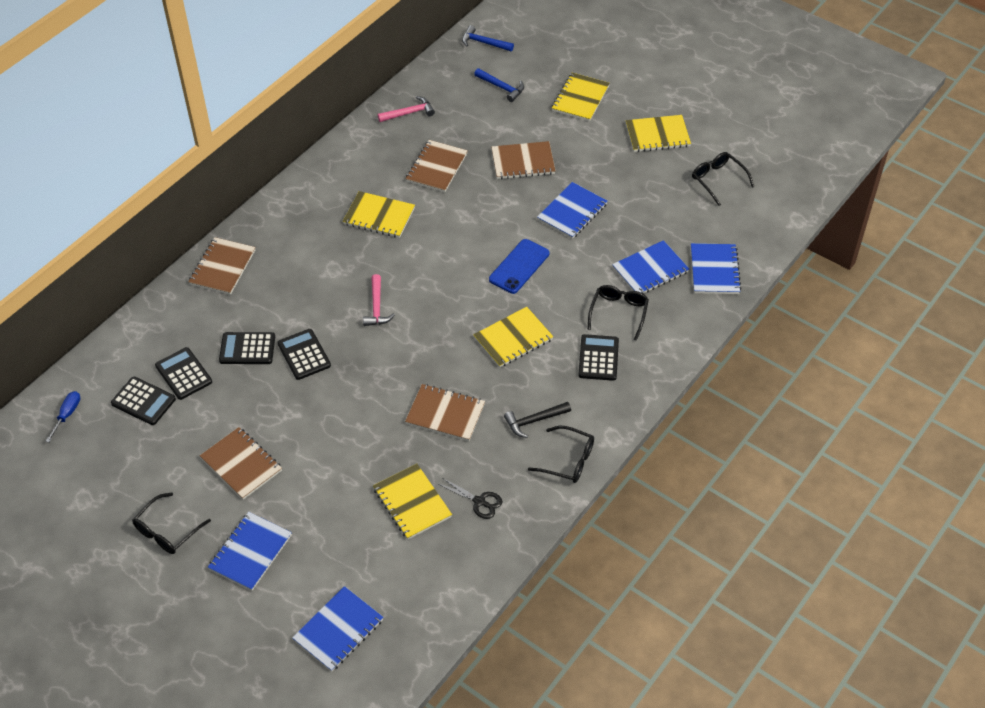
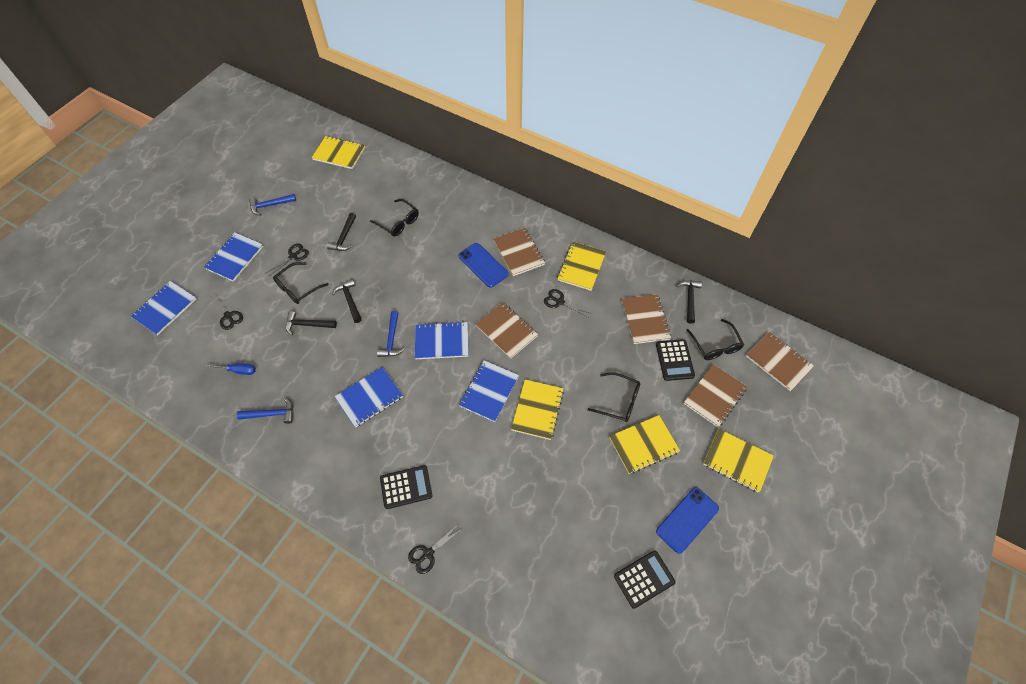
black calculator: 5 -> 3
black hammer: 1 -> 4
black scissors: 1 -> 4
blue hammer: 2 -> 3
blue phone: 1 -> 2
pink hammer: 2 -> 0

